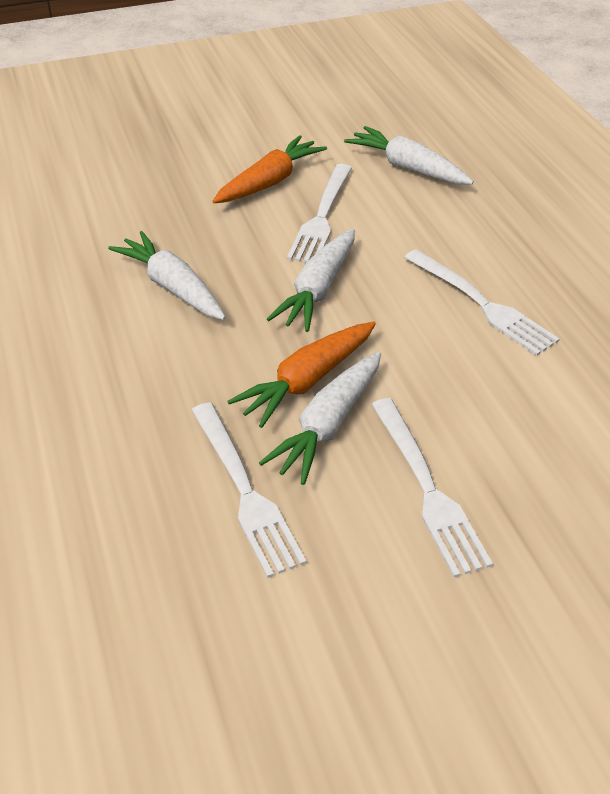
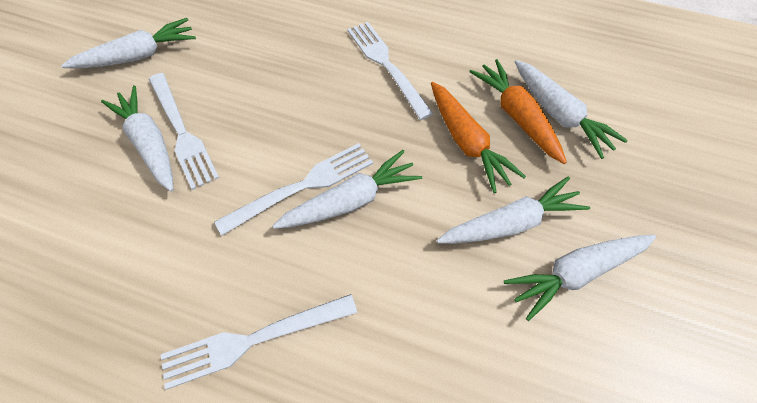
white carrot: 4 -> 6

